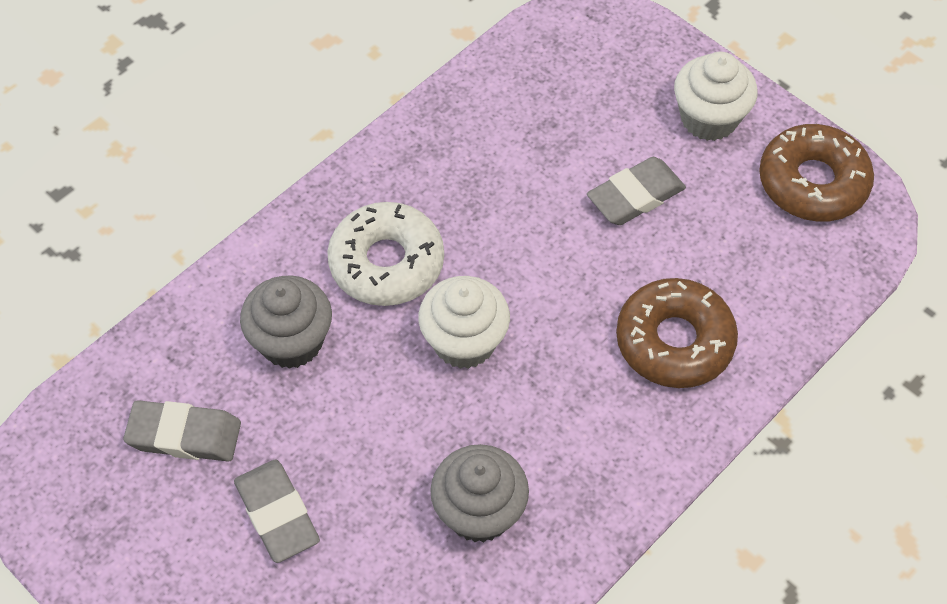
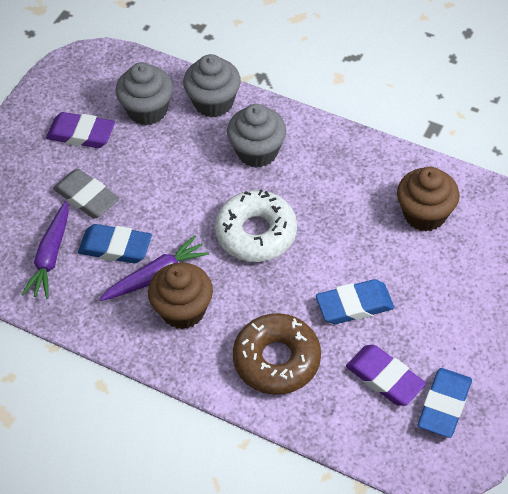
blue eraser: 0 -> 3
brown cupcake: 0 -> 2
brown donut: 2 -> 1
grey cupcake: 2 -> 3
grey eraser: 3 -> 1
purple carrot: 0 -> 2
purple eraser: 0 -> 2
white cupcake: 2 -> 0

